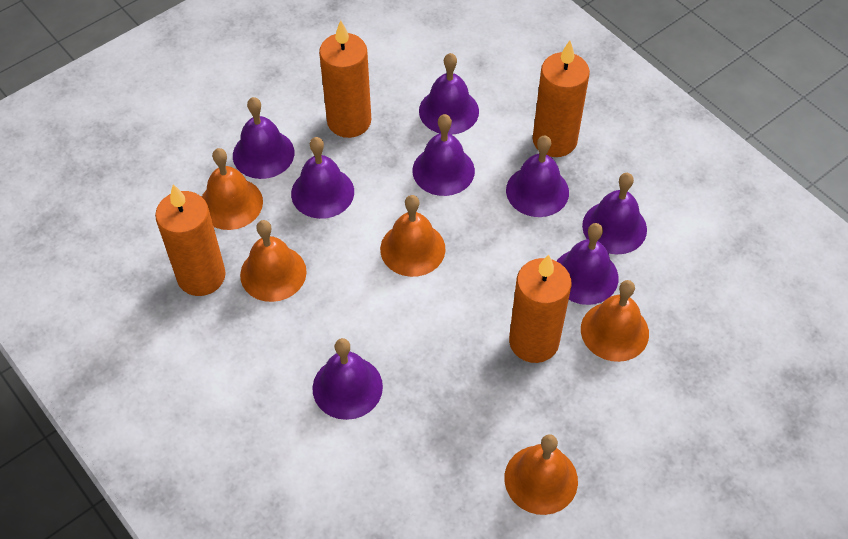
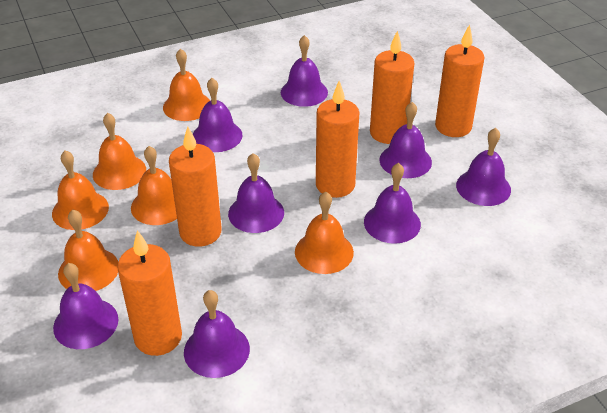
orange bell: 5 -> 6
orange candle: 4 -> 5

